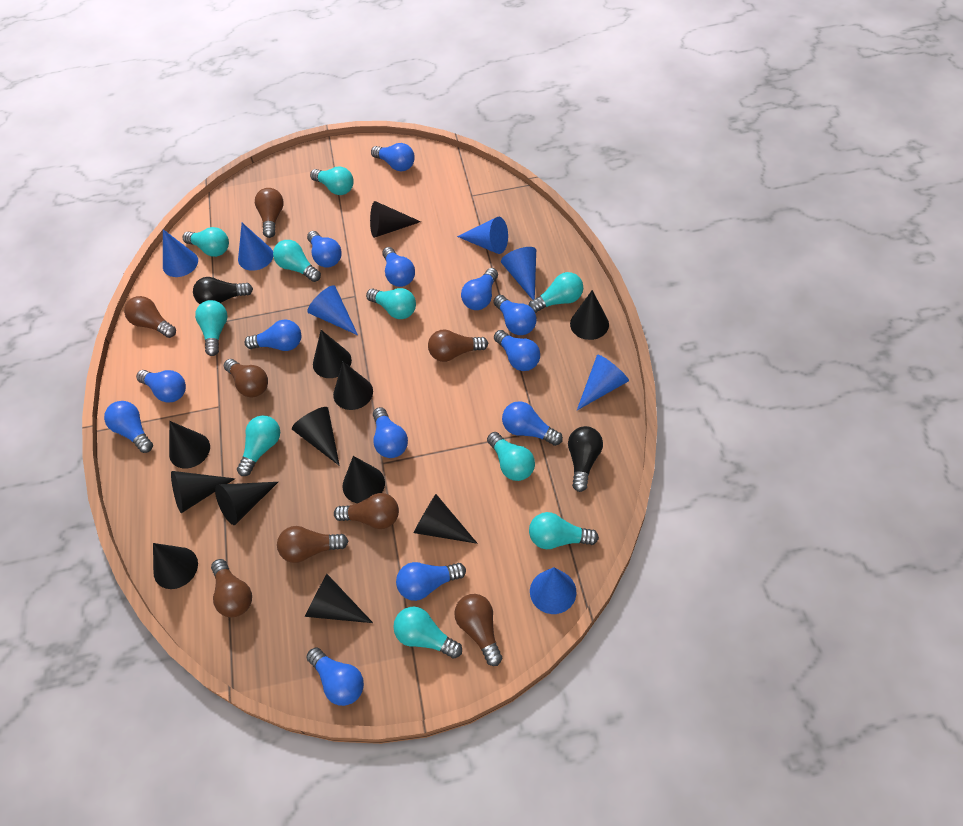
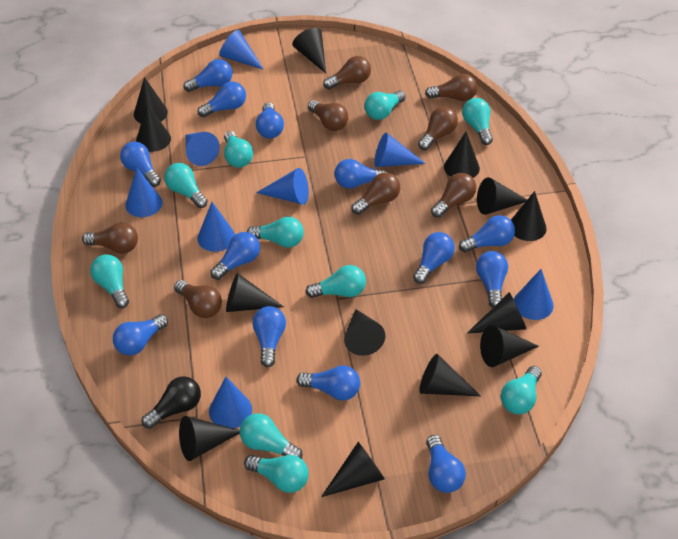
black cone: 12 -> 13
black light bulb: 2 -> 1
blue cone: 7 -> 8

